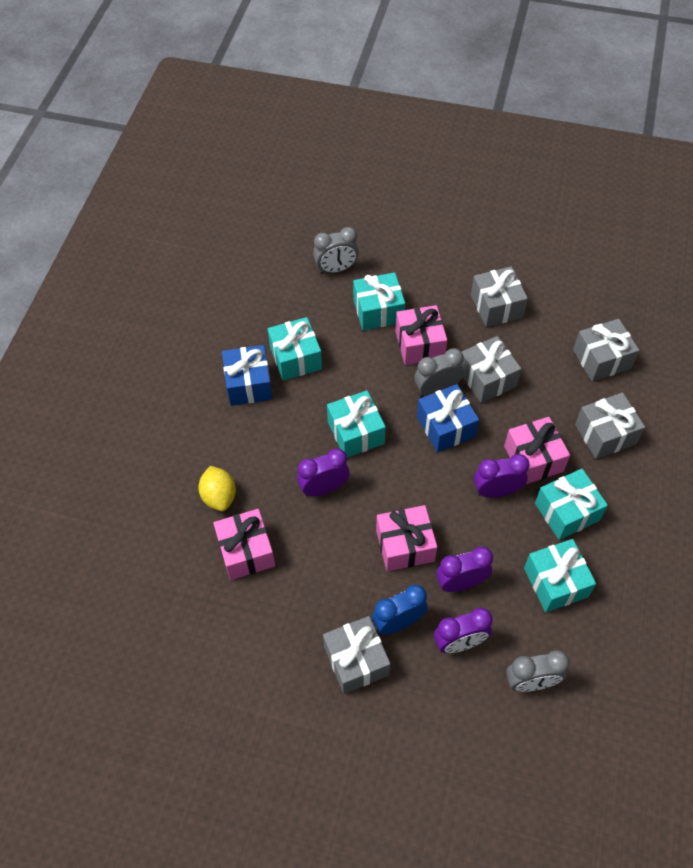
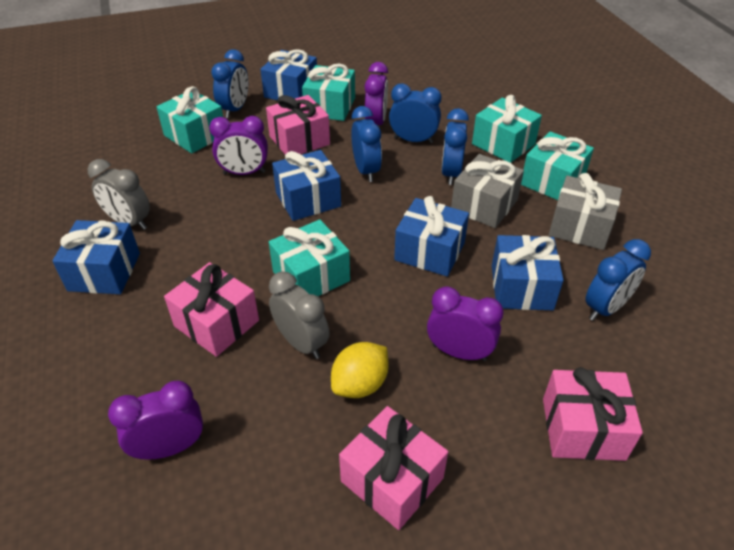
blue clock: 1 -> 5
blue gift: 2 -> 5
grey clock: 3 -> 2
grey gift: 5 -> 2

